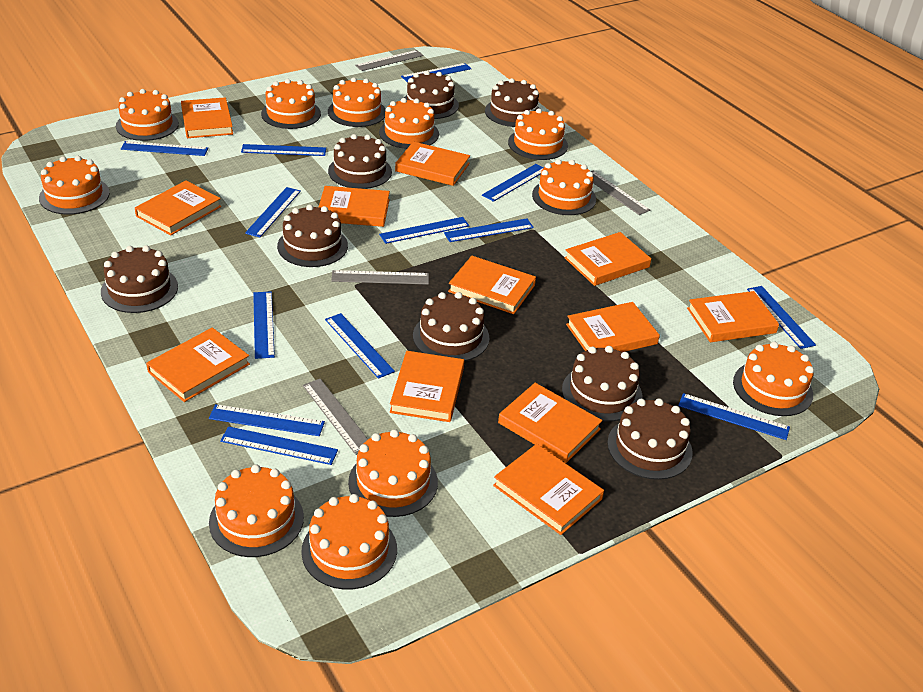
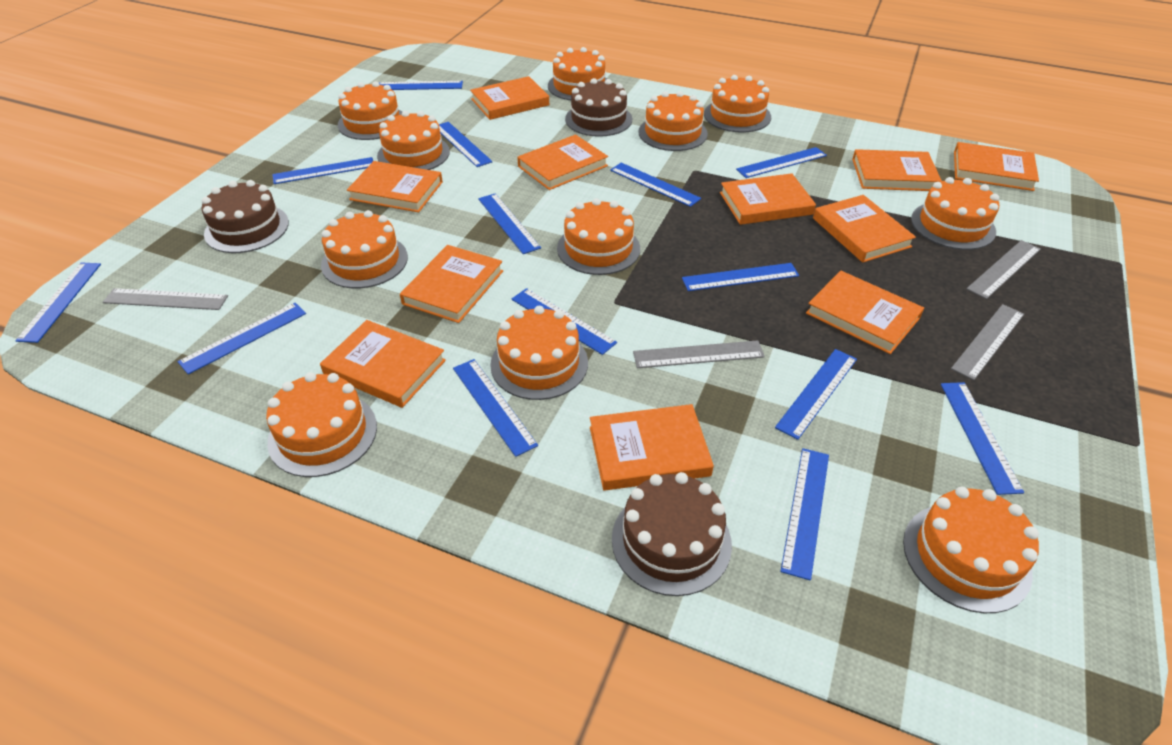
blue ruler: 13 -> 14
brown cake: 8 -> 3
orange book: 12 -> 11

